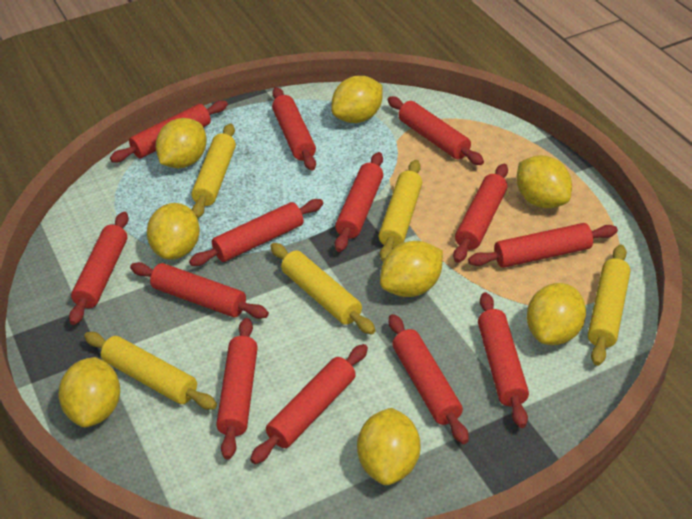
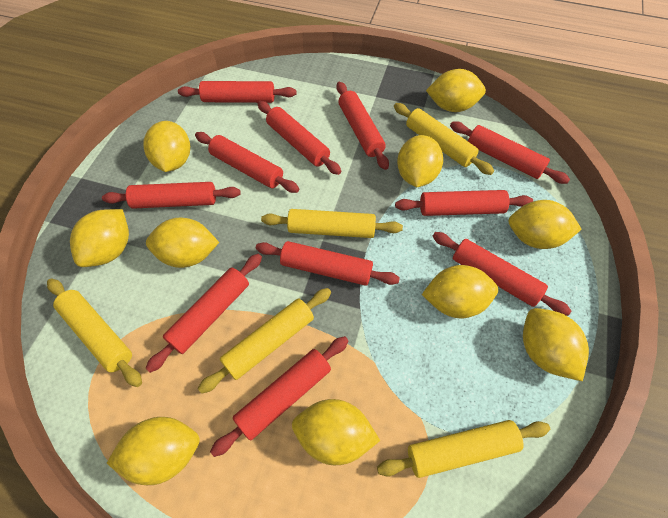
red rolling pin: 13 -> 11
yellow lemon: 8 -> 10

